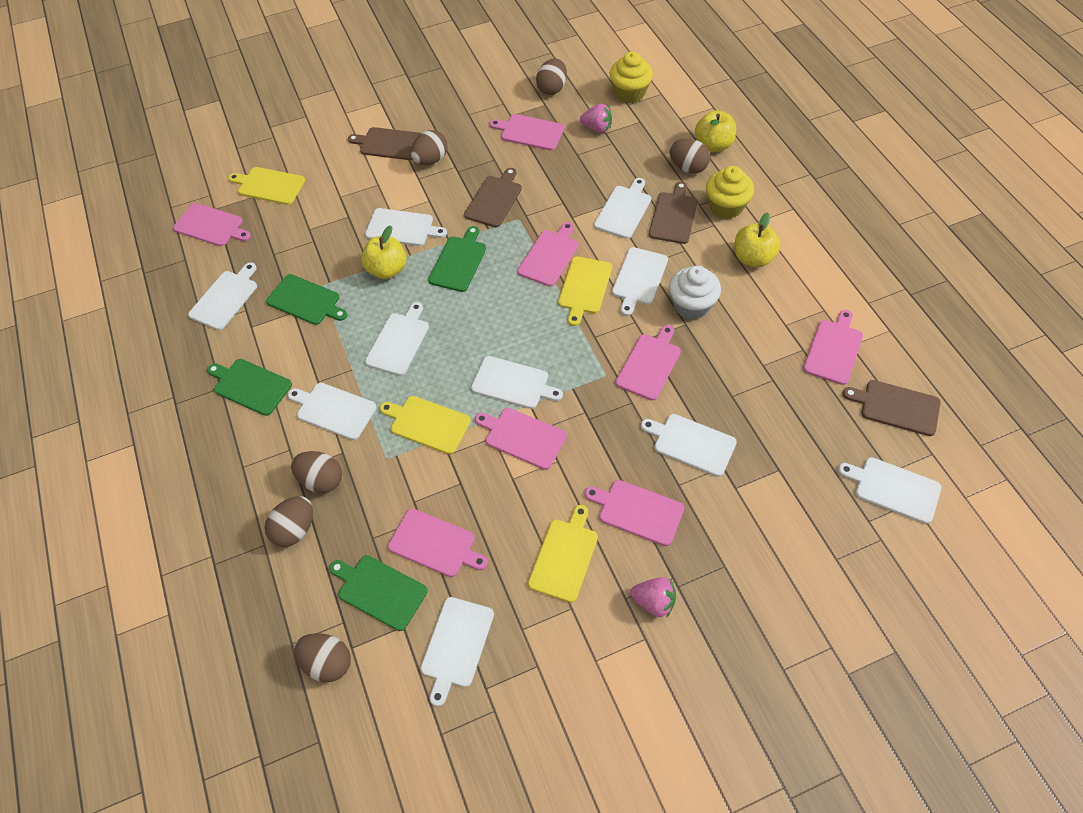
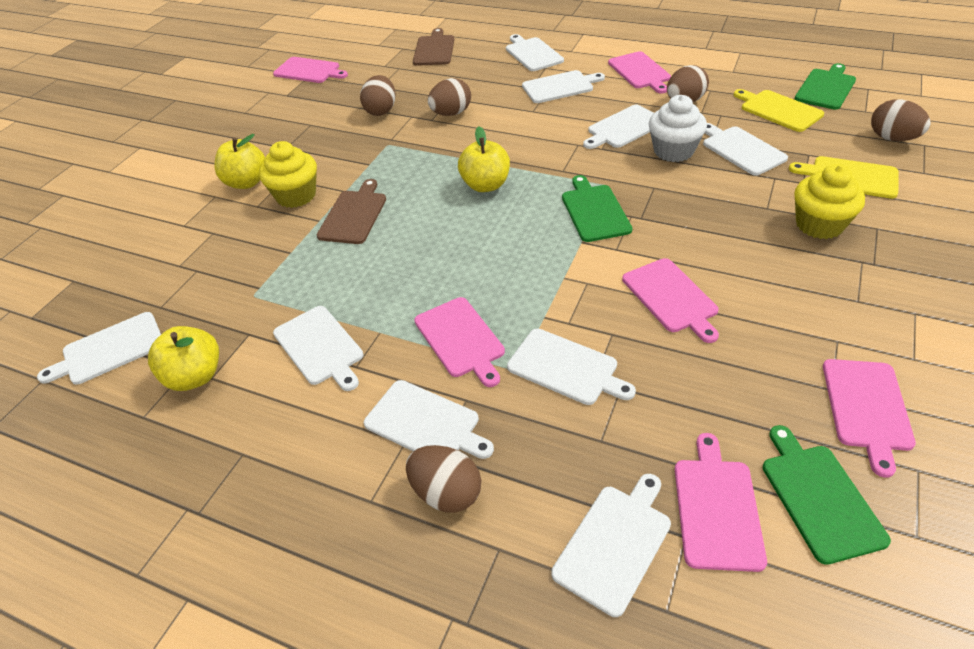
brown cutting board: 4 -> 2
brown egg: 6 -> 5
green cutting board: 4 -> 3
pink cutting board: 8 -> 6
pink strawberry: 2 -> 0
white cutting board: 10 -> 9
yellow cutting board: 4 -> 2

